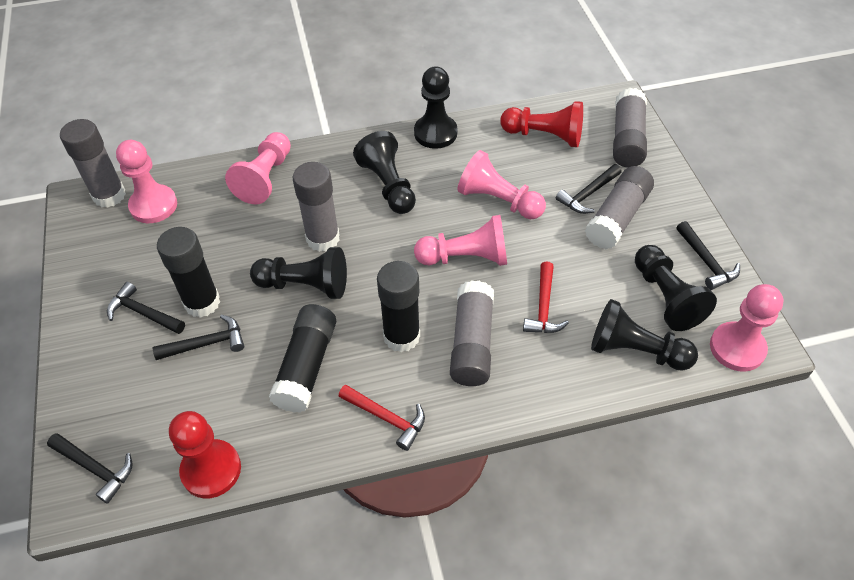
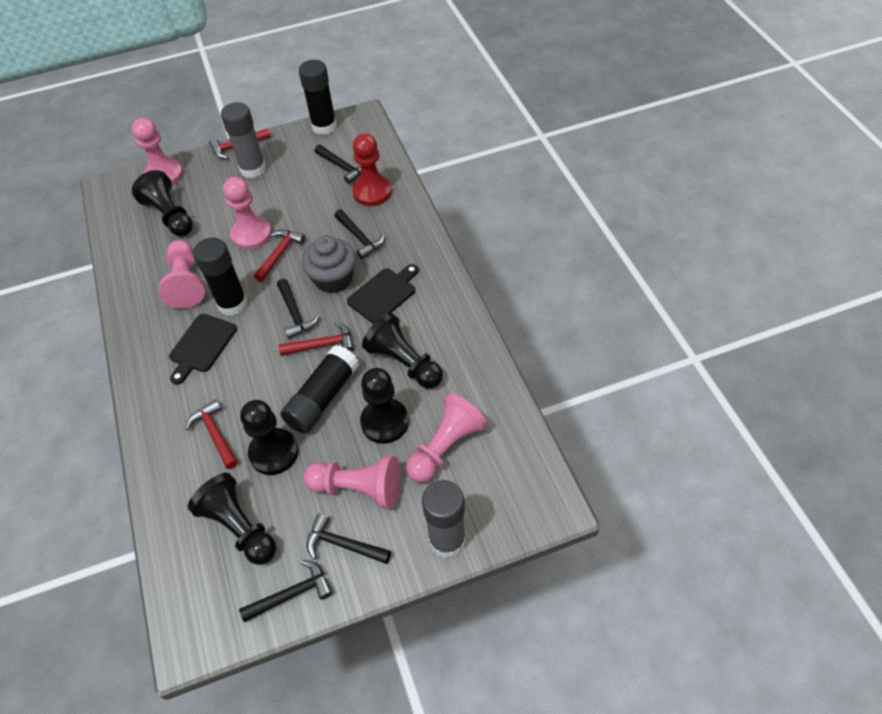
black cutting board: 0 -> 2
grey cupcake: 0 -> 1
grey glue stick: 5 -> 2
red hammer: 2 -> 4
red pawn: 2 -> 1

